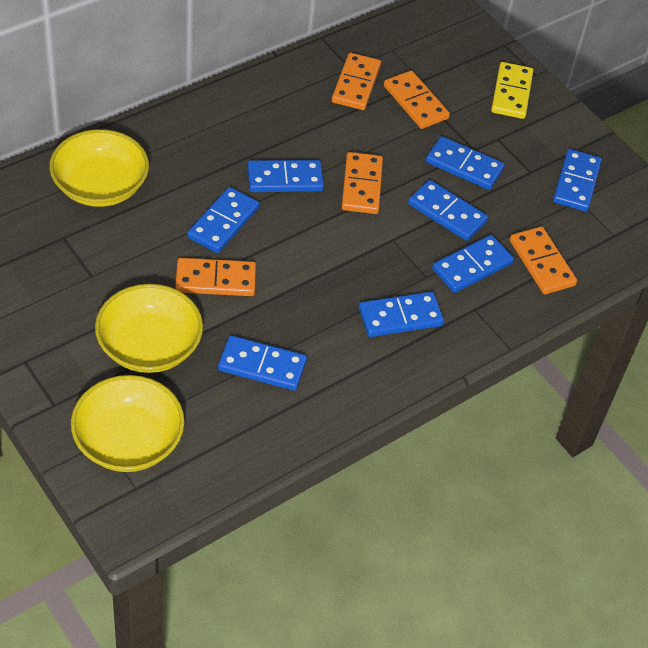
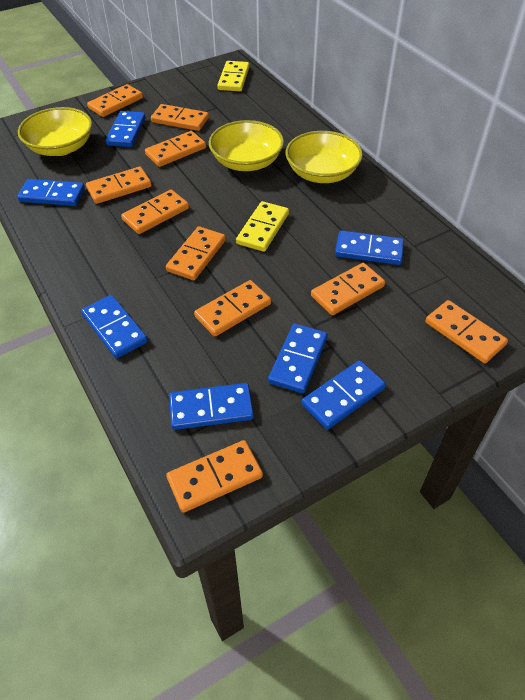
blue domino: 8 -> 7
orange domino: 5 -> 10
yellow domino: 1 -> 2

